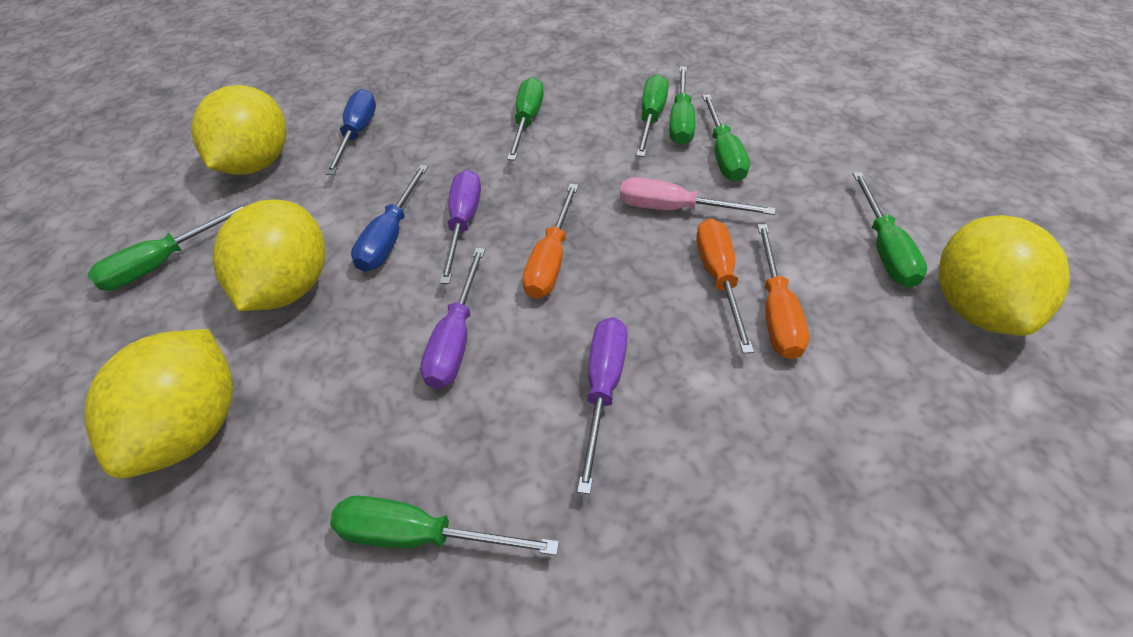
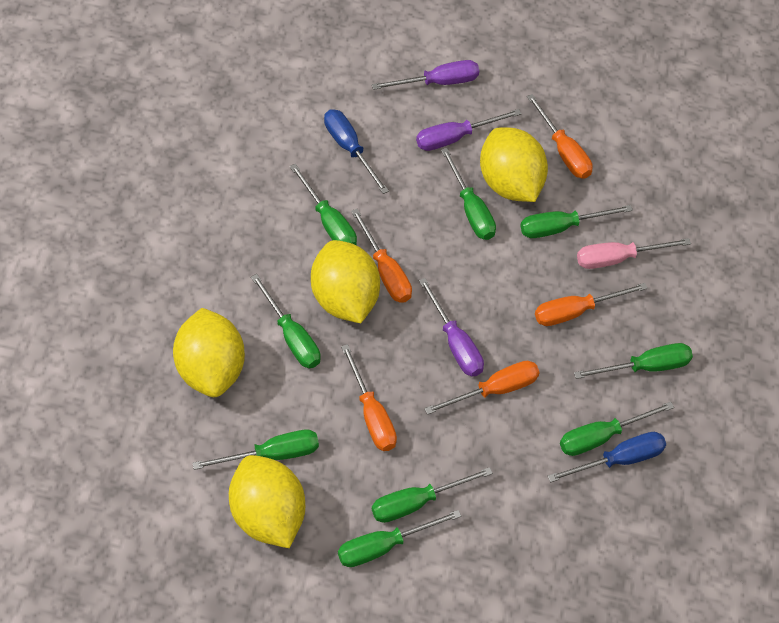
green screwdriver: 7 -> 9
orange screwdriver: 3 -> 5

